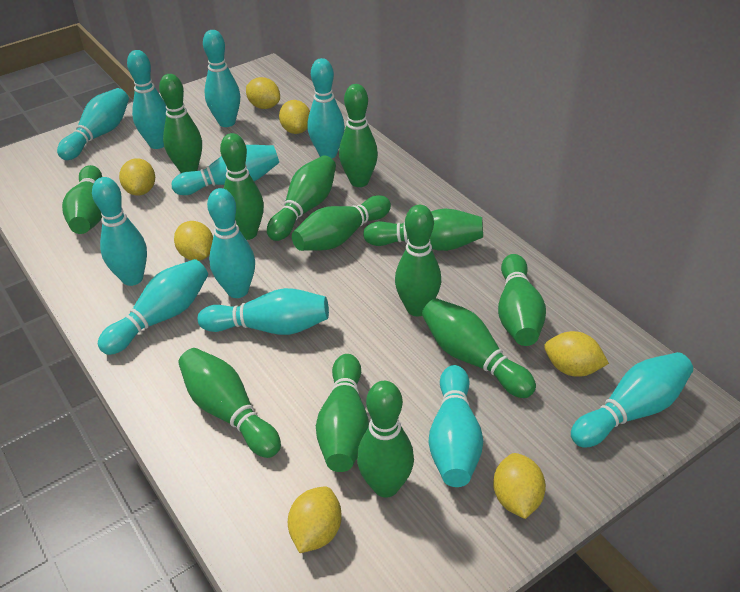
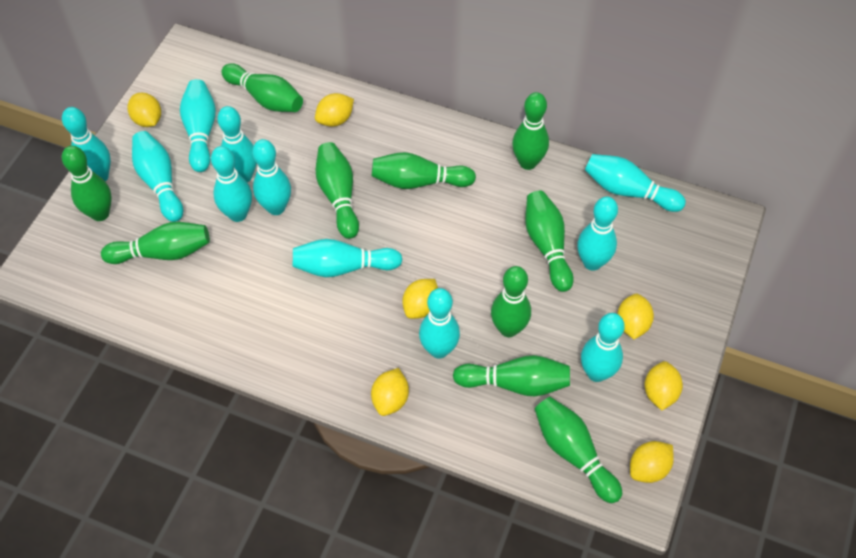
green bowling pin: 13 -> 10

